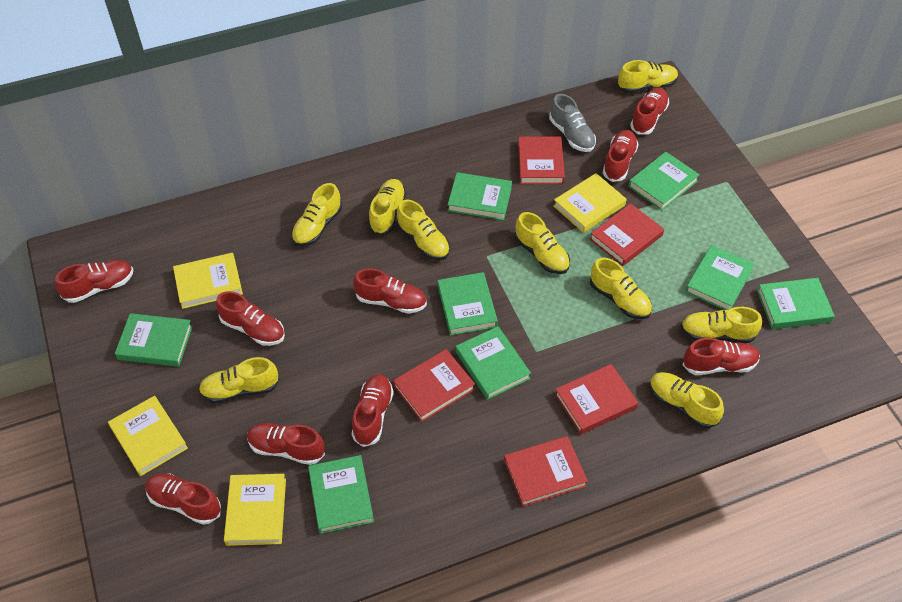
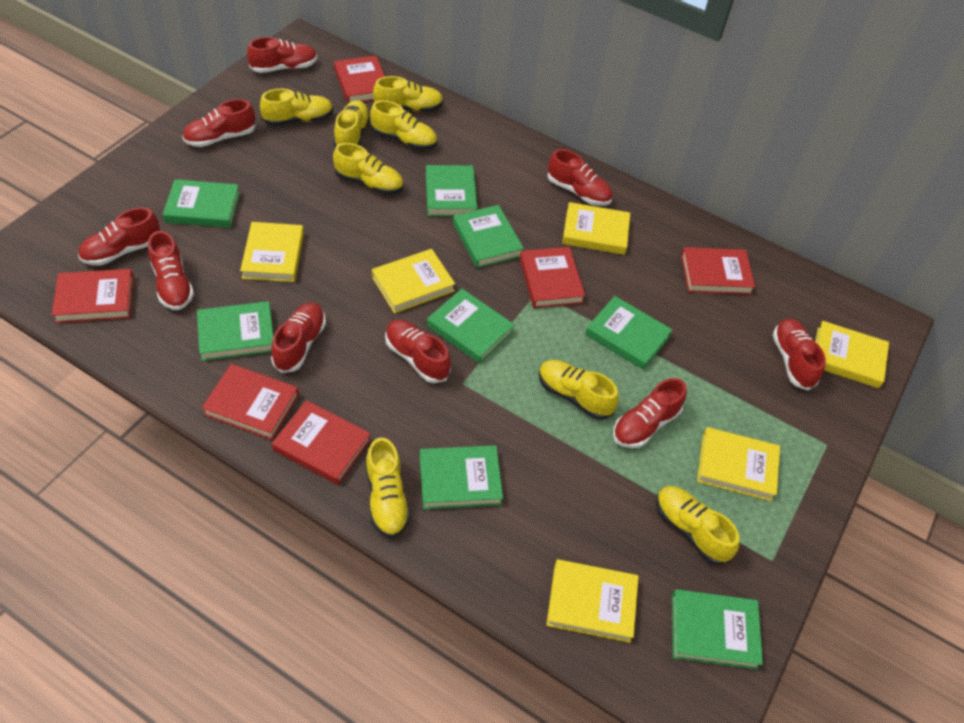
grey shoe: 1 -> 0
red book: 5 -> 6
yellow book: 4 -> 6
yellow shoe: 9 -> 8

